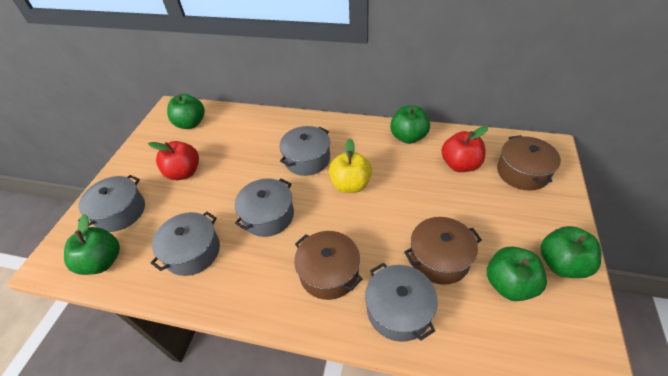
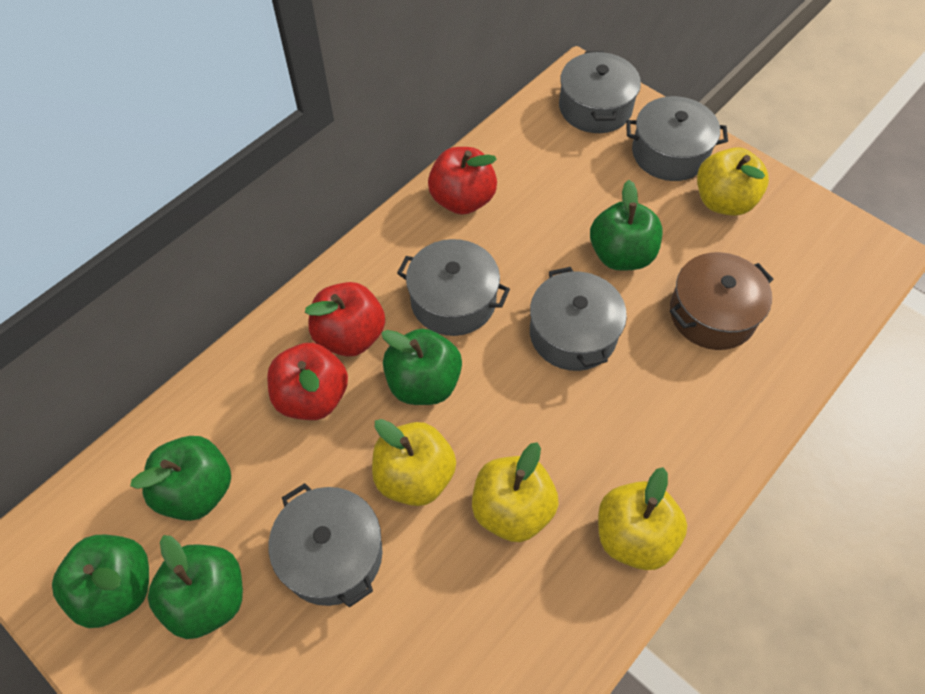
brown pot: 3 -> 1
red apple: 2 -> 3
yellow apple: 1 -> 4

